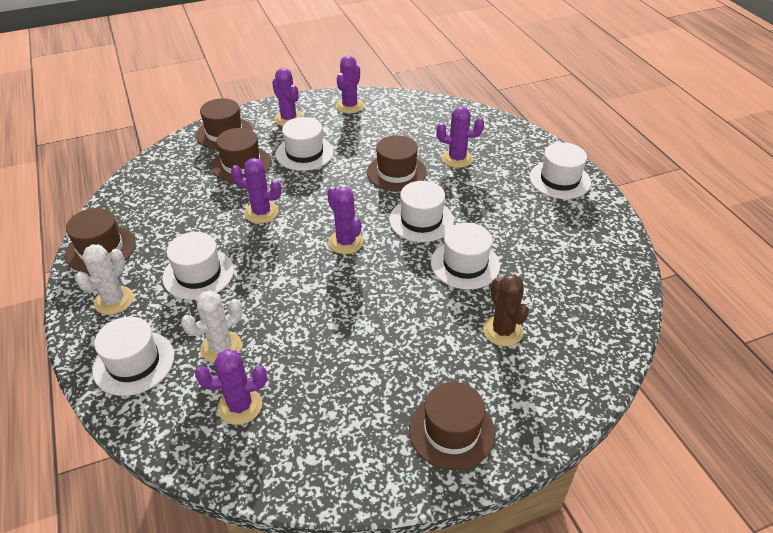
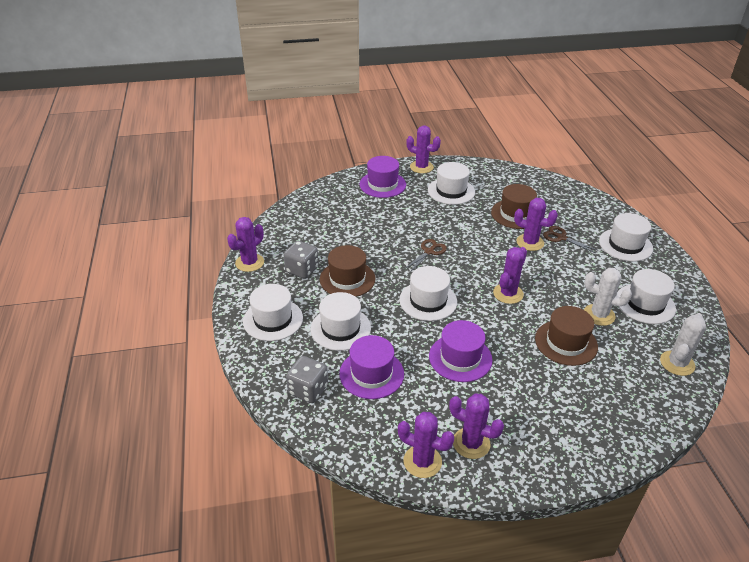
brown cactus: 1 -> 0
brown hat: 5 -> 3
brown scissors: 0 -> 2
grey dice: 0 -> 2
purple hat: 0 -> 3

